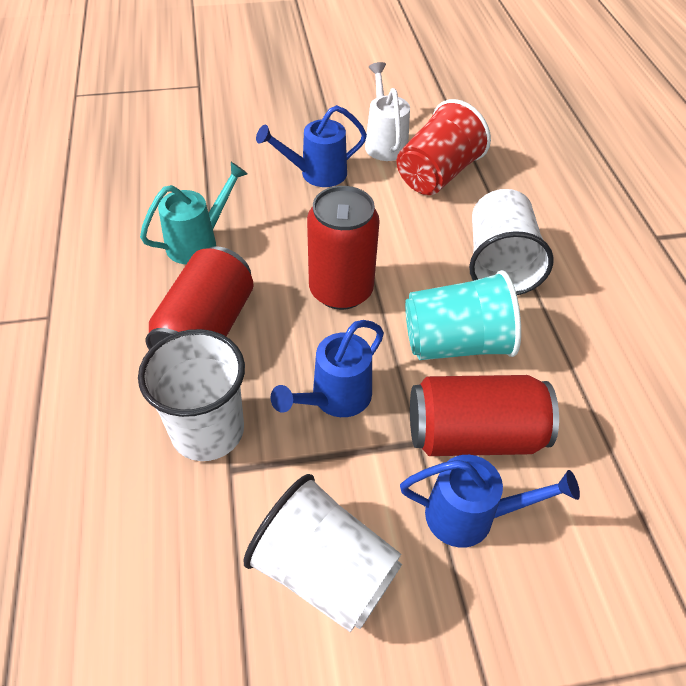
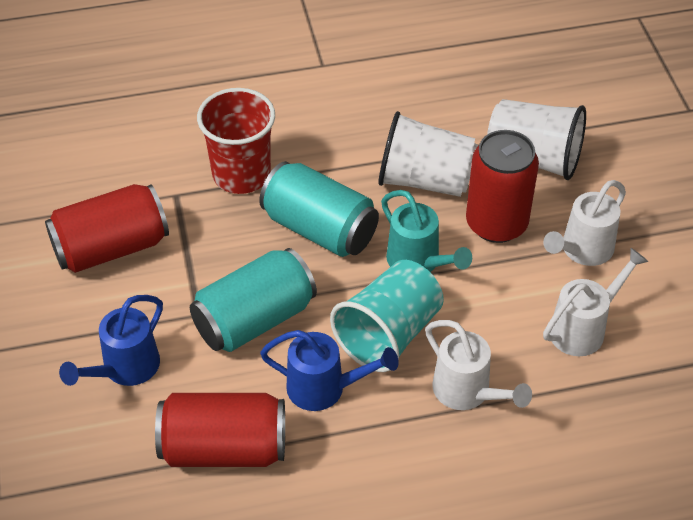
blue watering can: 3 -> 2
turquoise can: 0 -> 2
white cup: 3 -> 2
white watering can: 1 -> 3

